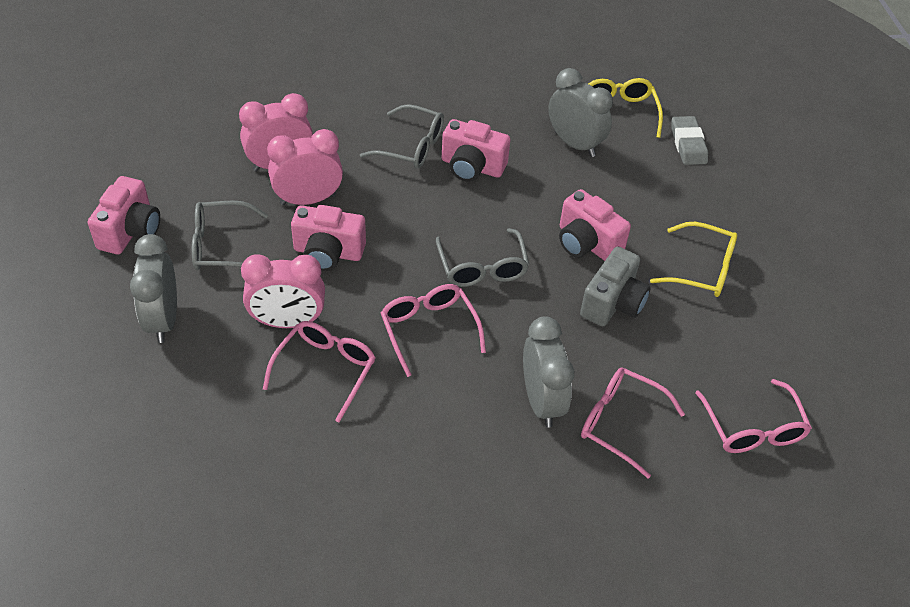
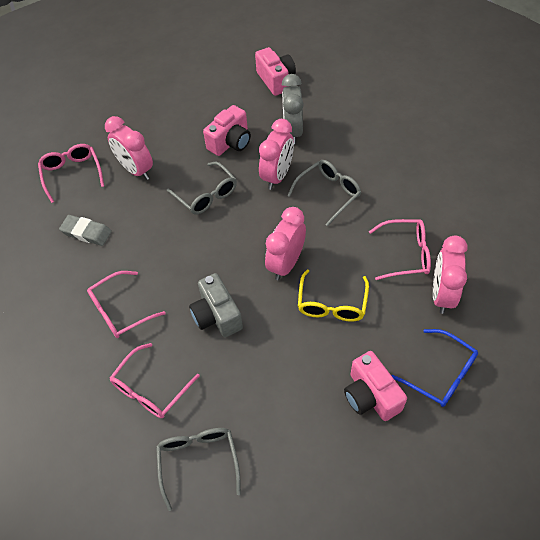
blue glasses: 0 -> 1
grey clock: 3 -> 1
pink camera: 4 -> 3
pink clock: 3 -> 4
yellow glasses: 2 -> 1

